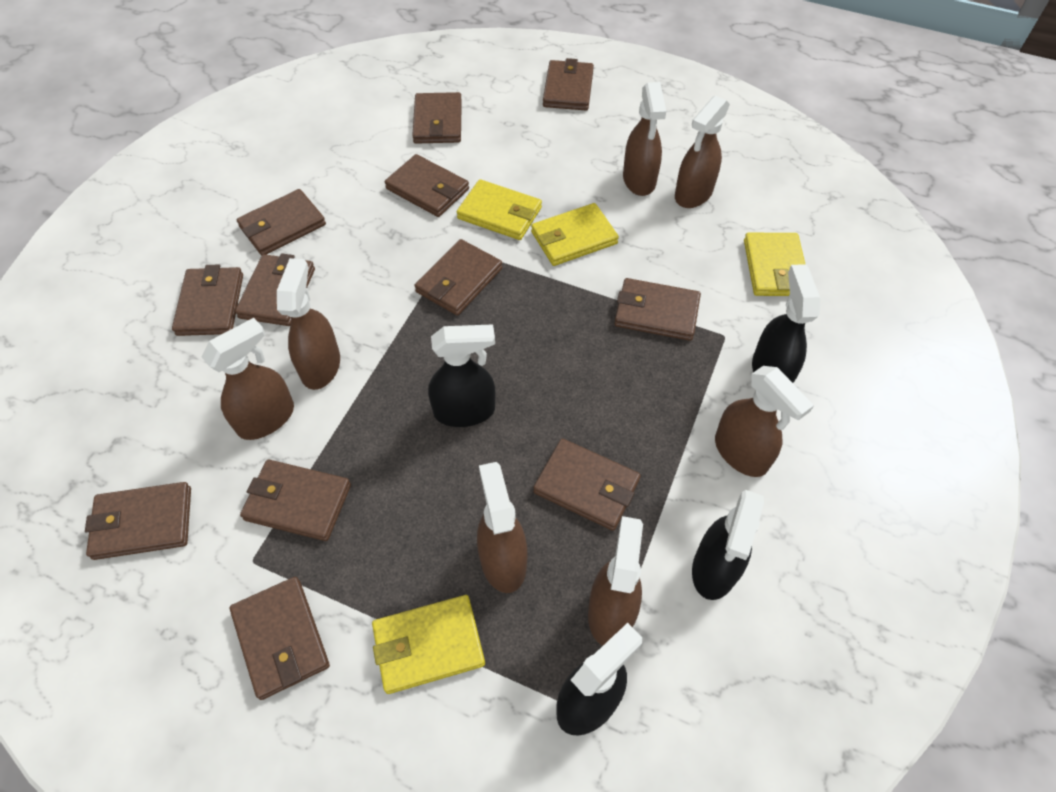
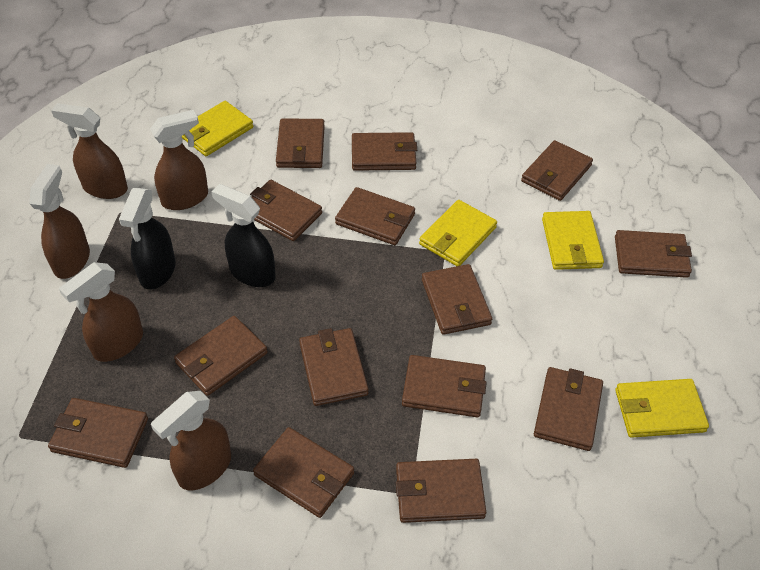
black spray bottle: 4 -> 2
brown spray bottle: 7 -> 5
brown wallet: 12 -> 14

